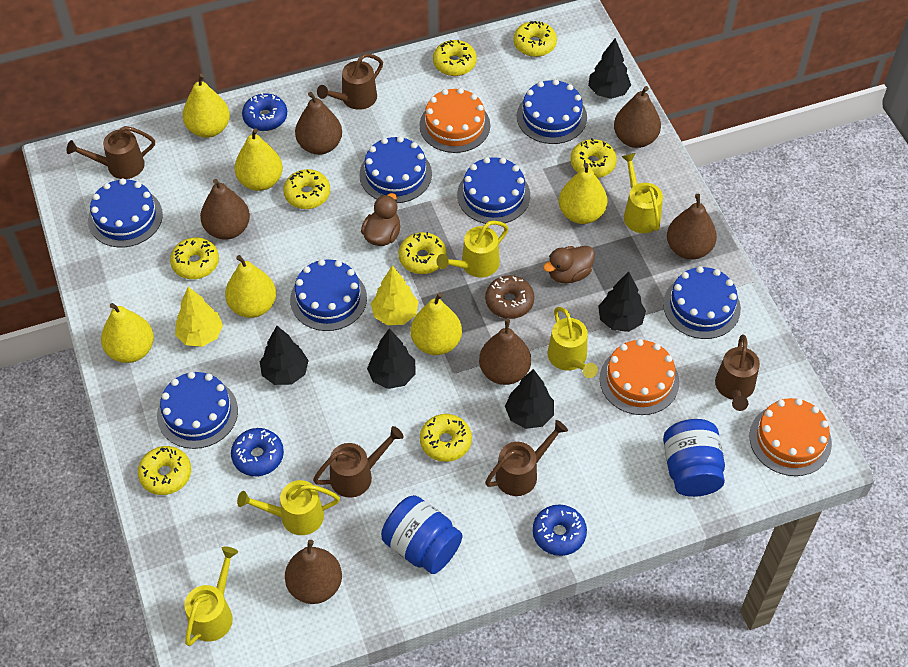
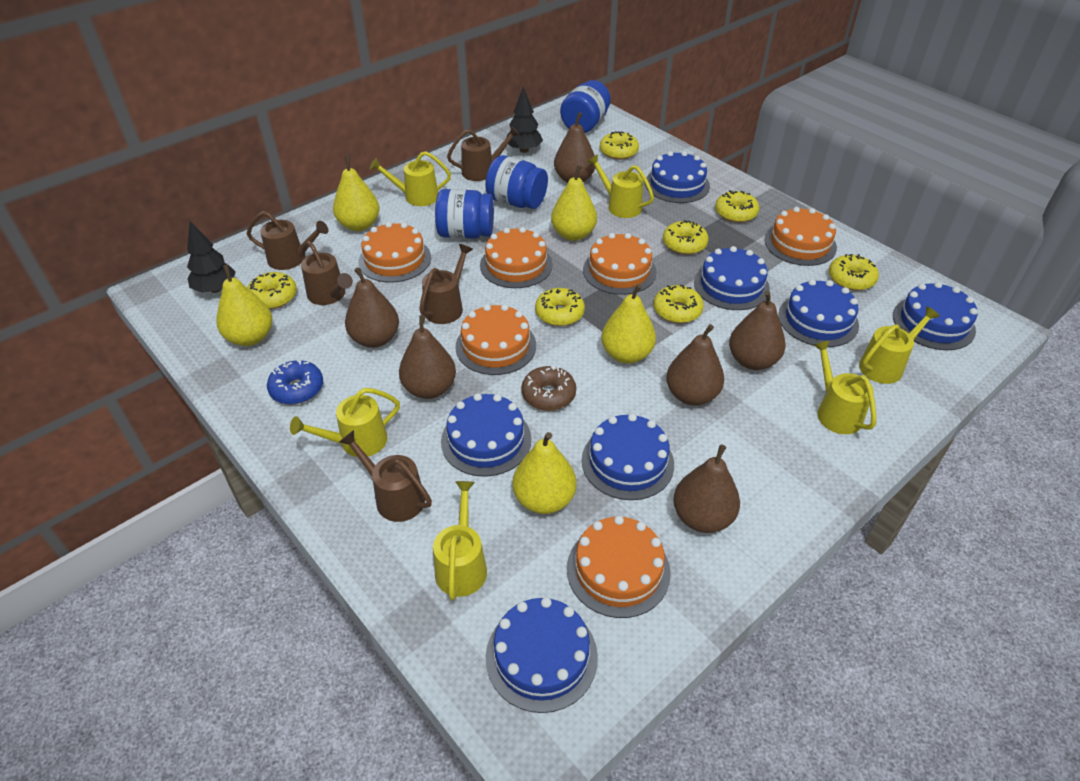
black tree: 5 -> 2
blue donut: 3 -> 1
blue jar: 2 -> 3
brown duck: 2 -> 0
orange cake: 3 -> 6
yellow donut: 8 -> 7
yellow pear: 6 -> 5
yellow tree: 2 -> 0
yellow watering can: 5 -> 6

